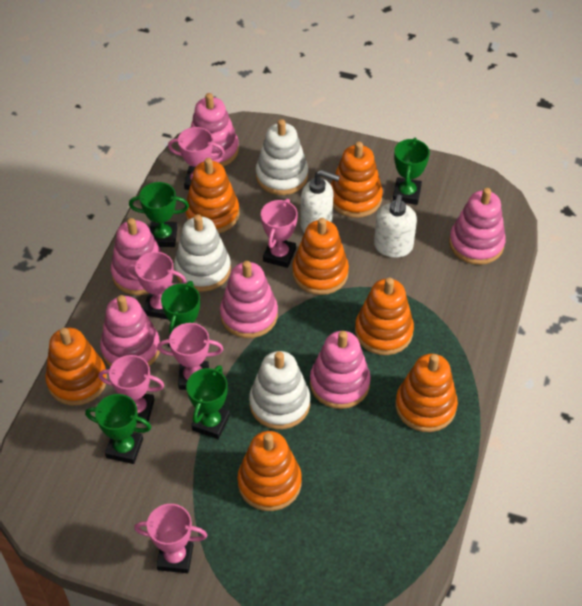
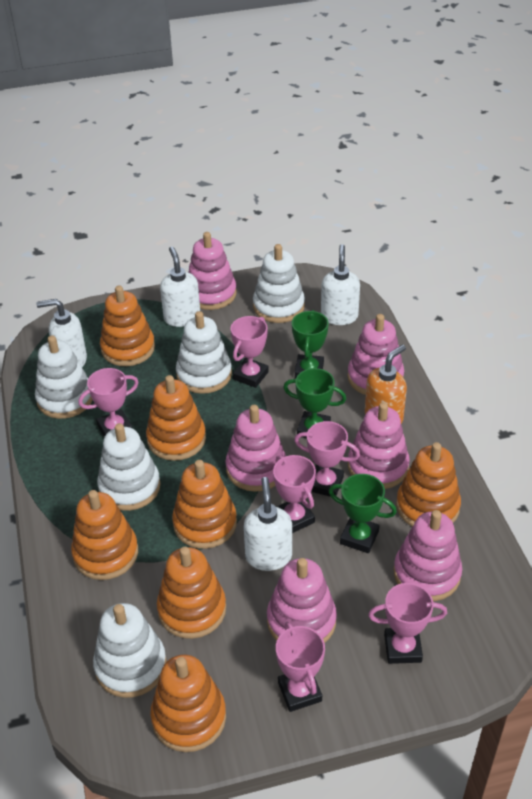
green trophy: 5 -> 3
orange soap dispenser: 0 -> 1
white soap dispenser: 2 -> 4
white stacking toy: 3 -> 5

